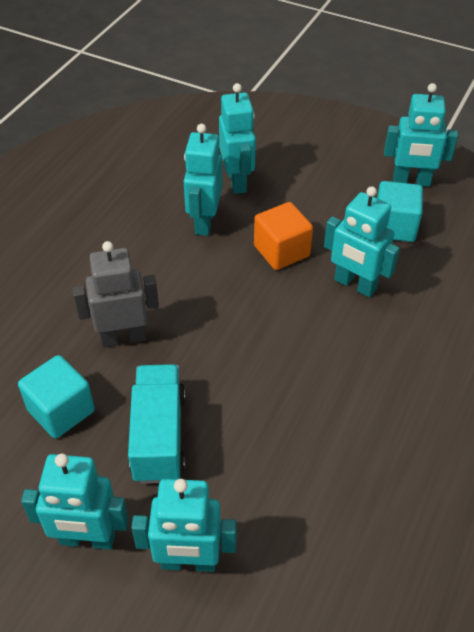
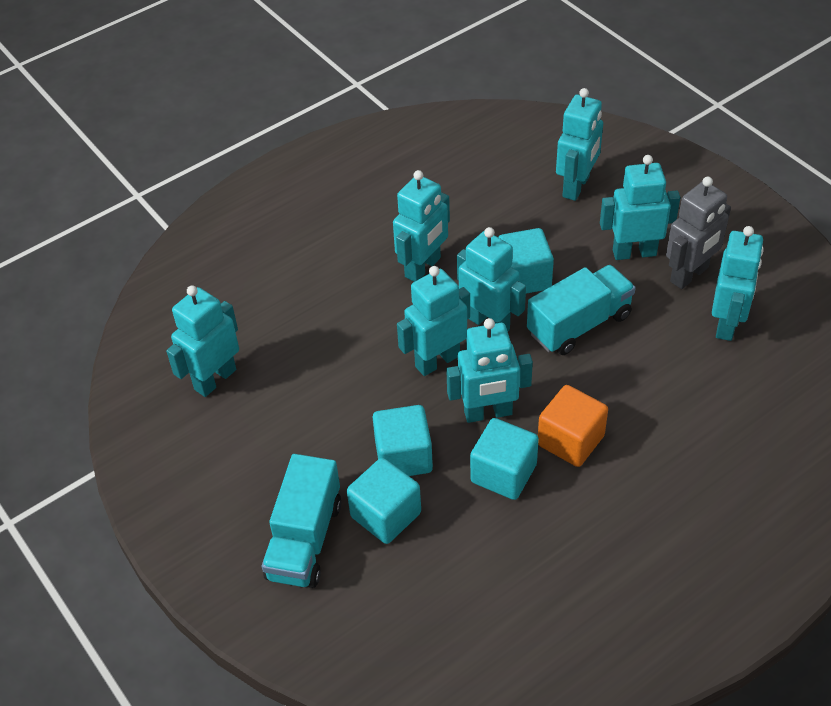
turquoise cube: 2 -> 4
turquoise robot: 6 -> 8
turquoise truck: 1 -> 2

